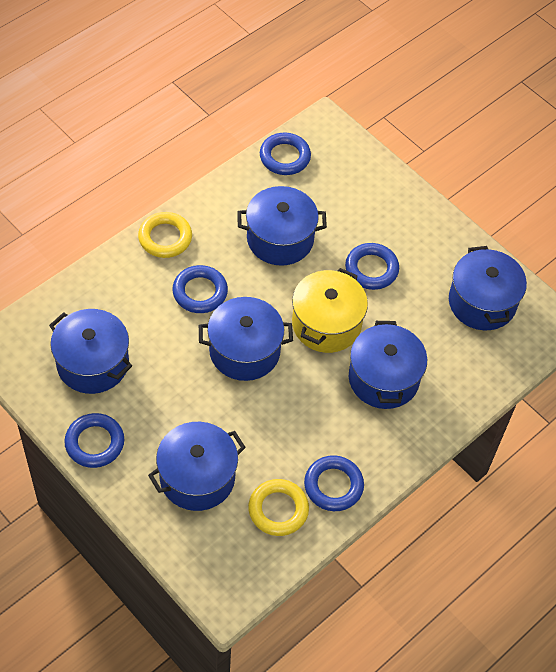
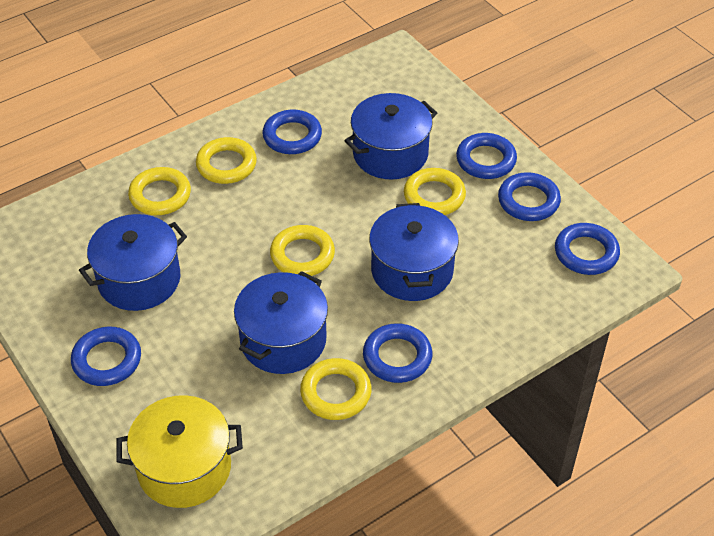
blue pot: 6 -> 4
blue ring: 5 -> 6
yellow ring: 2 -> 5

